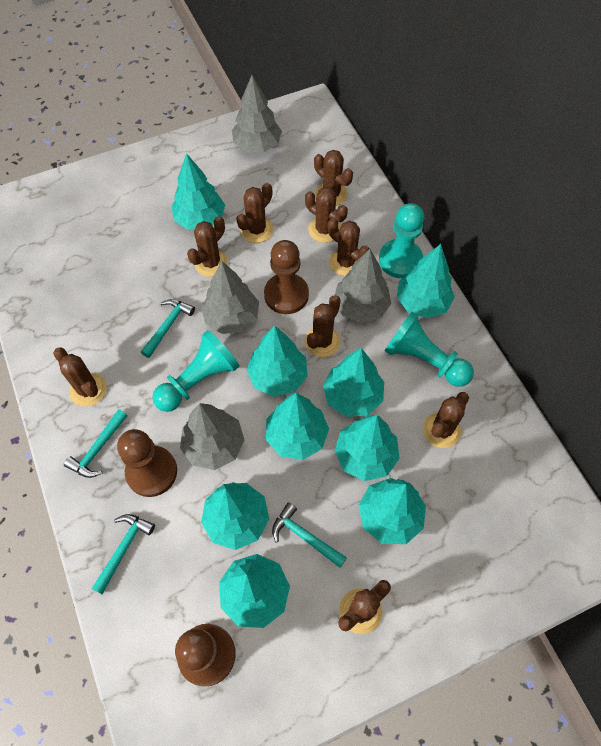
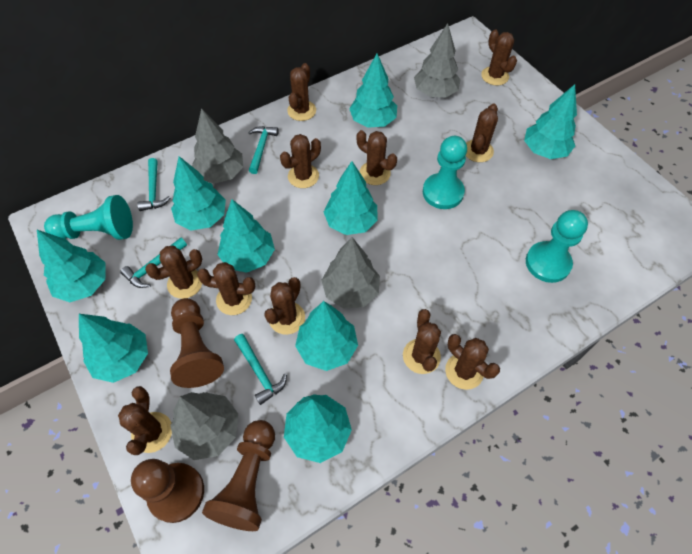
brown cactus: 9 -> 11

